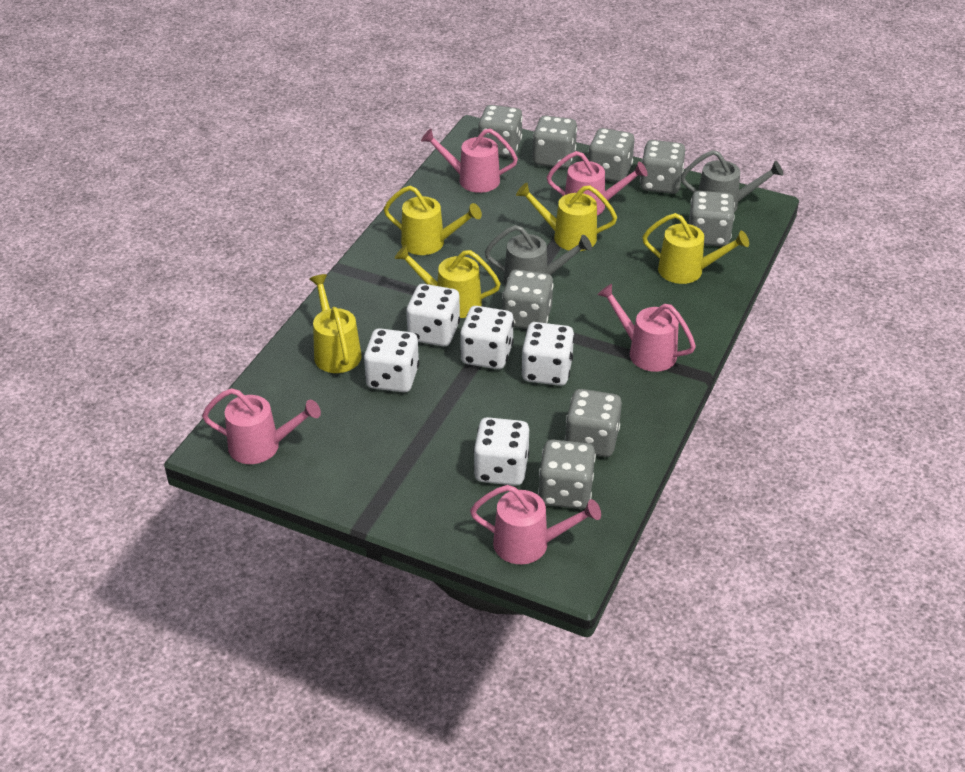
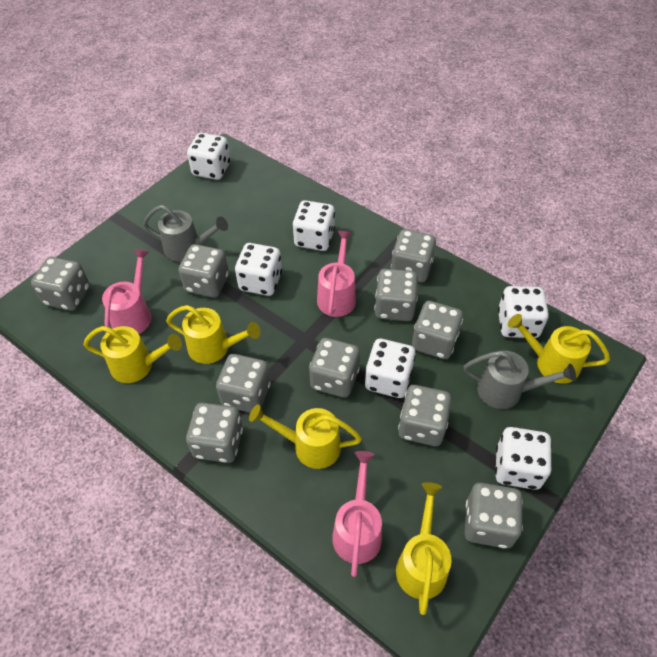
grey dice: 8 -> 10
pink watering can: 5 -> 3
white dice: 5 -> 6

